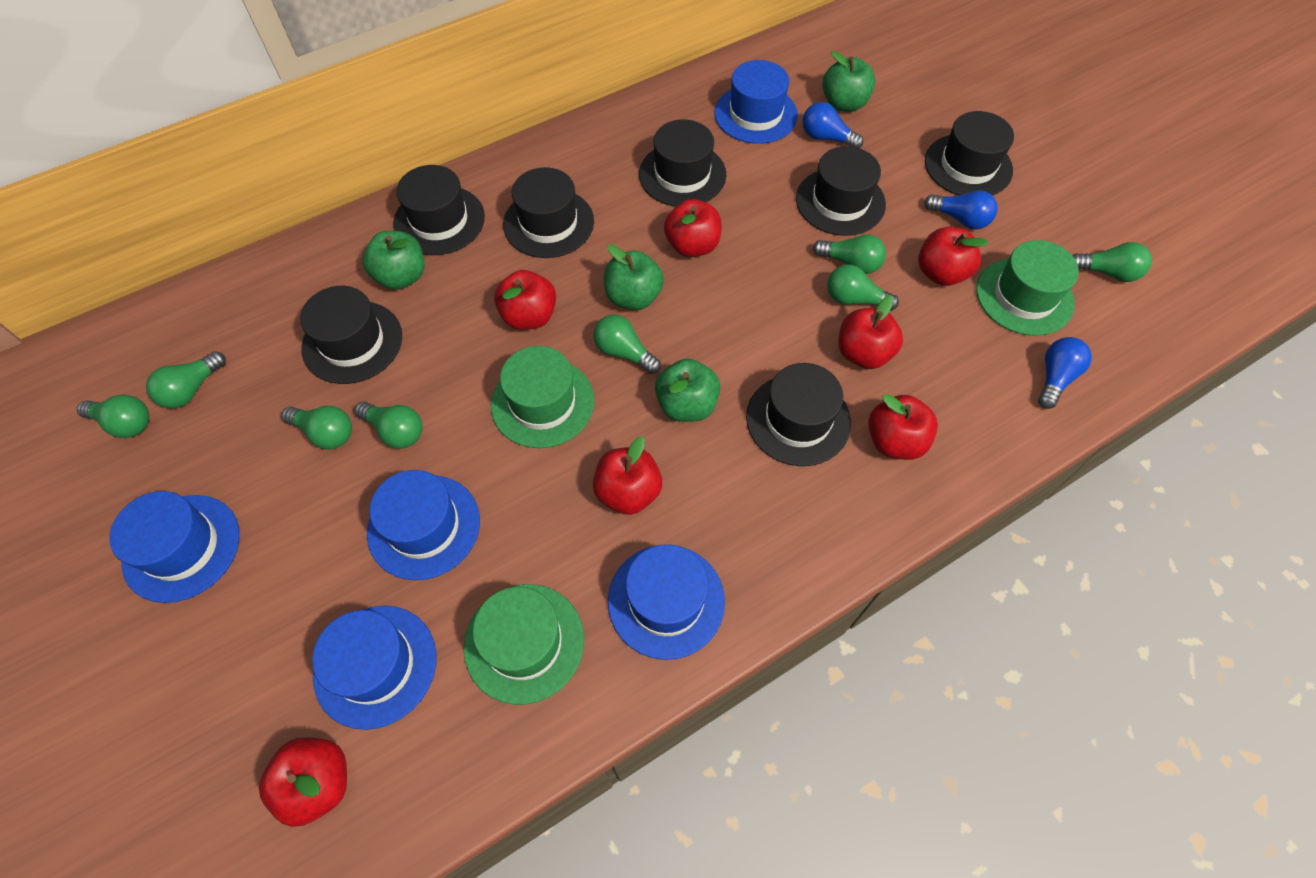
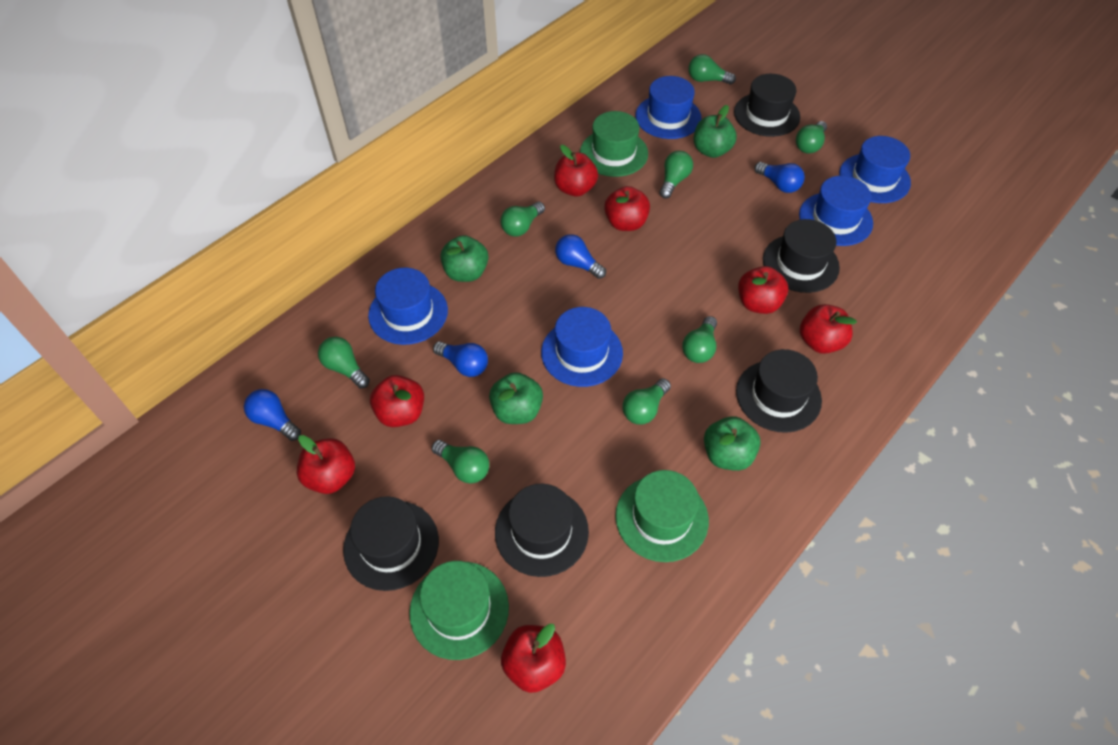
black hat: 7 -> 5
blue light bulb: 3 -> 4

